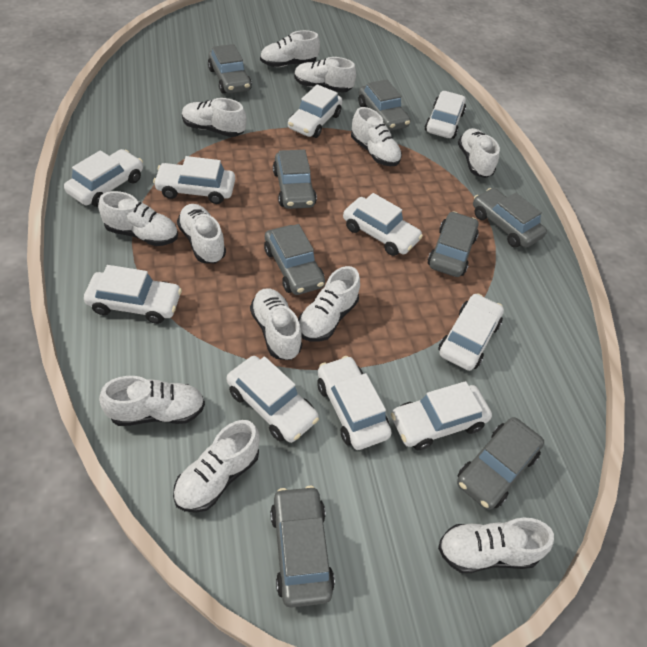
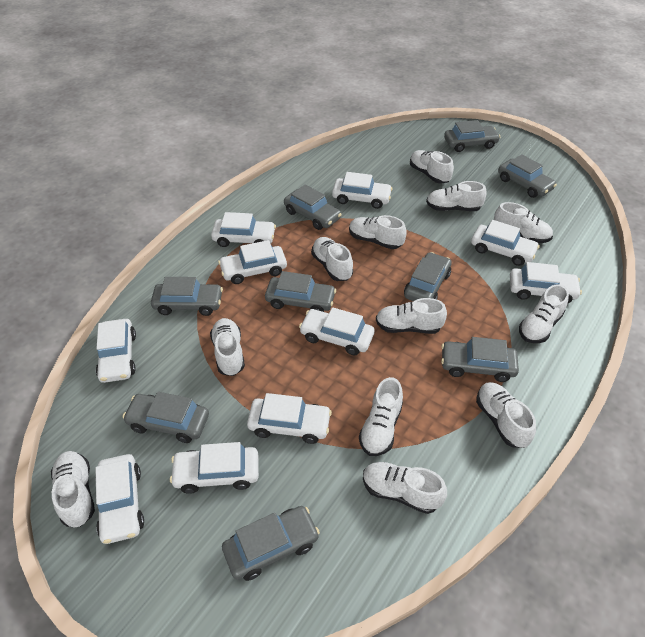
grey car: 8 -> 9

